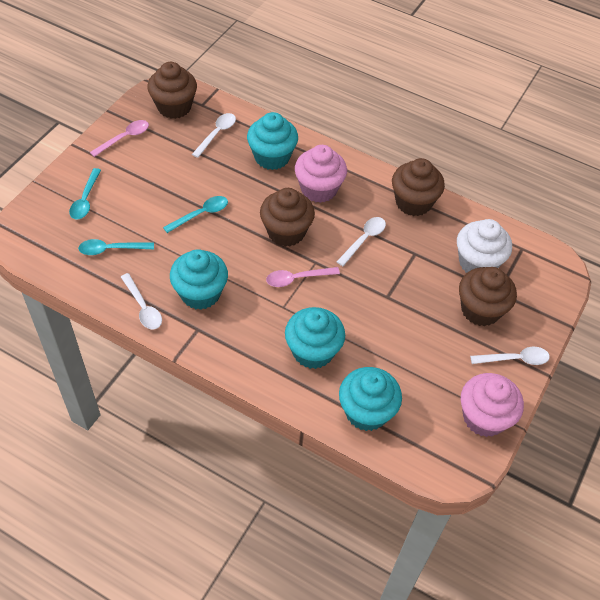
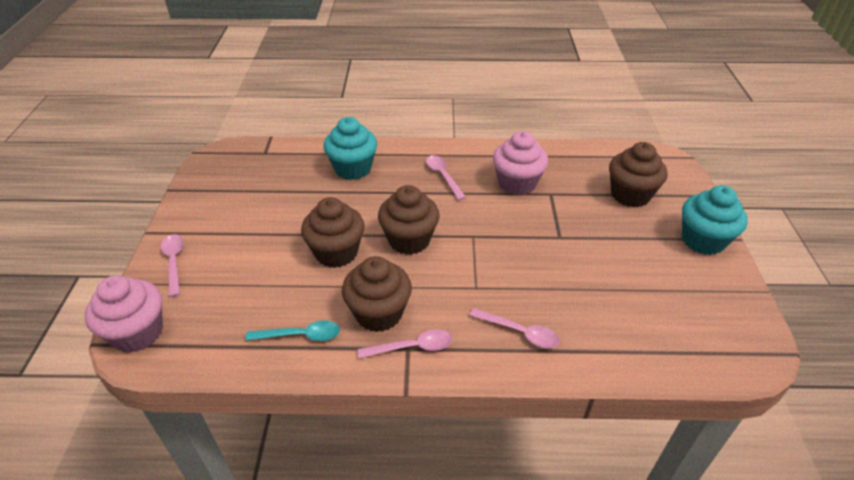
pink spoon: 2 -> 4
turquoise cupcake: 4 -> 2
turquoise spoon: 3 -> 1
white cupcake: 1 -> 0
white spoon: 4 -> 0

